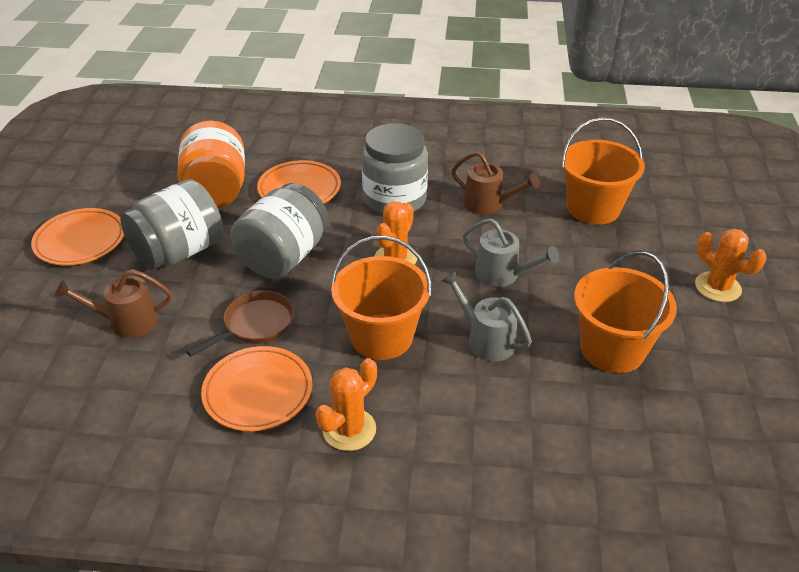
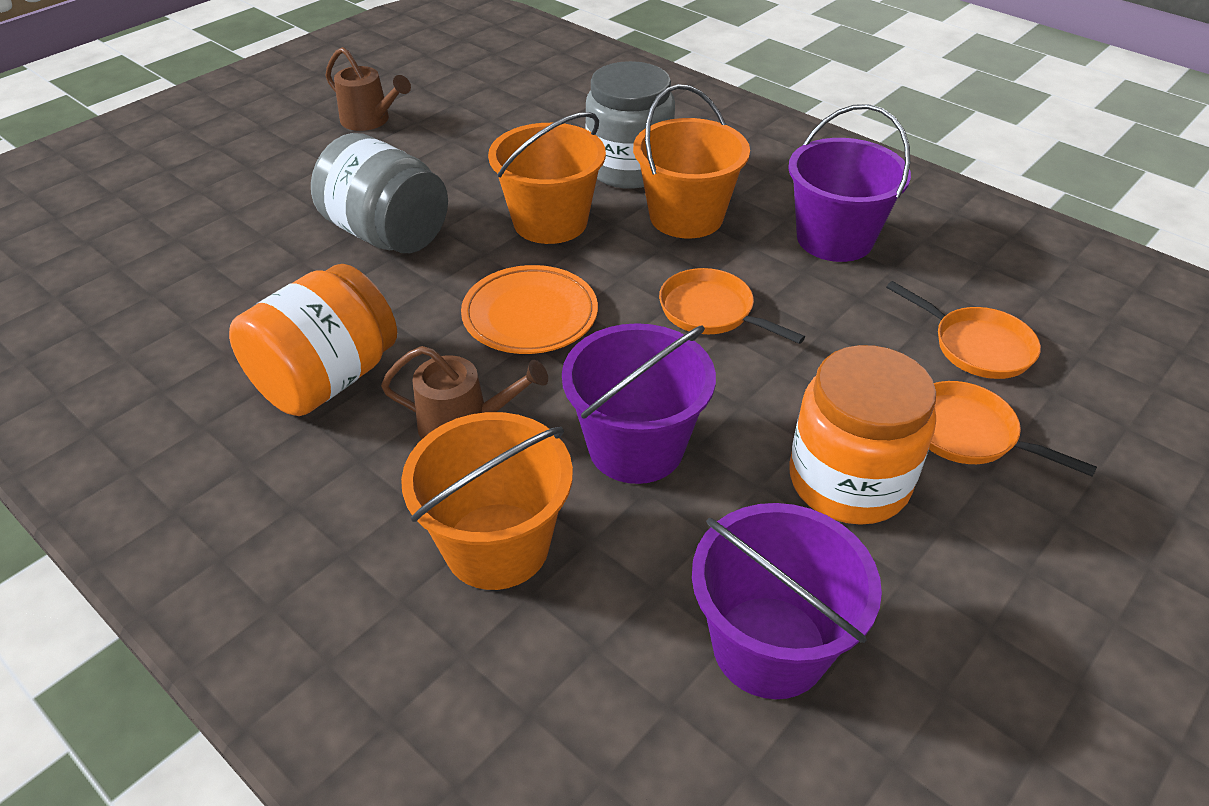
brown pan: 1 -> 0
grey jar: 3 -> 2
grey watering can: 2 -> 0
orange cactus: 3 -> 0
orange jar: 1 -> 2
orange pan: 0 -> 3
orange plate: 3 -> 1
purple bucket: 0 -> 3

